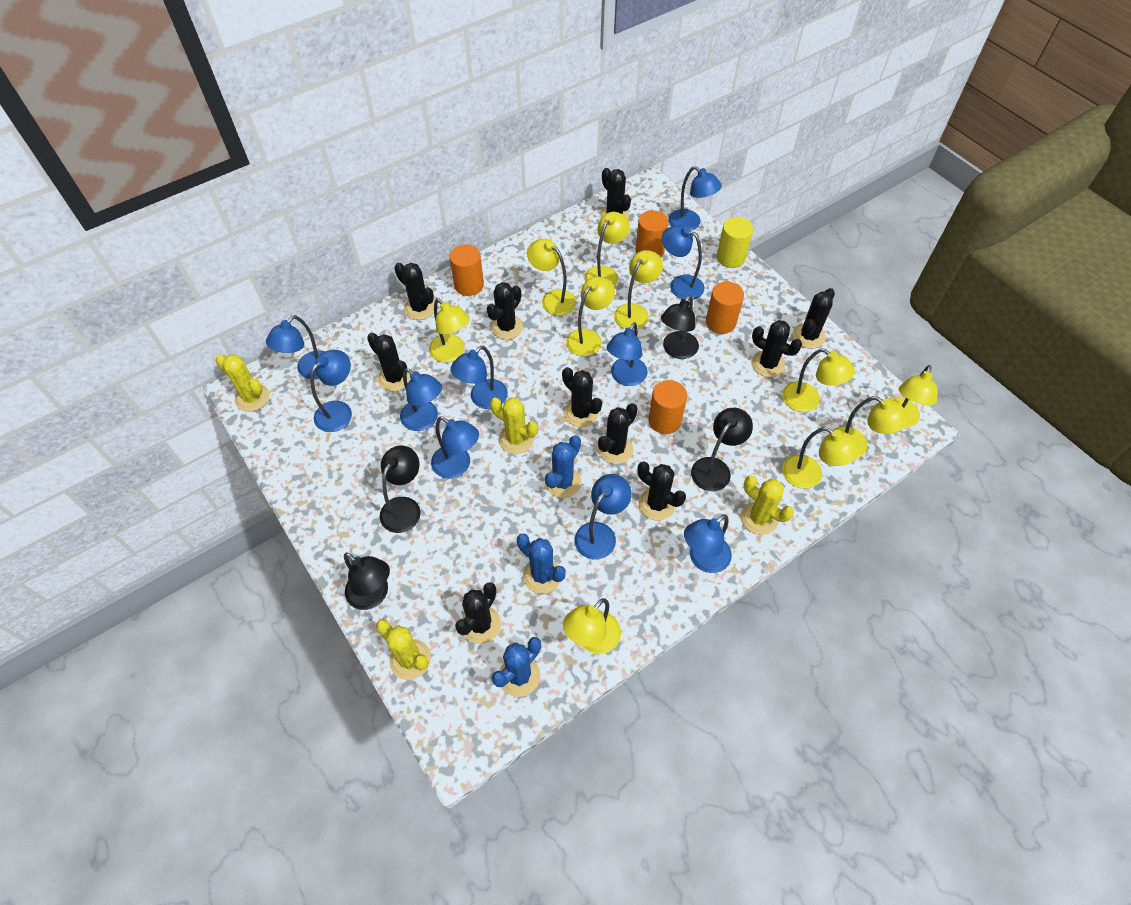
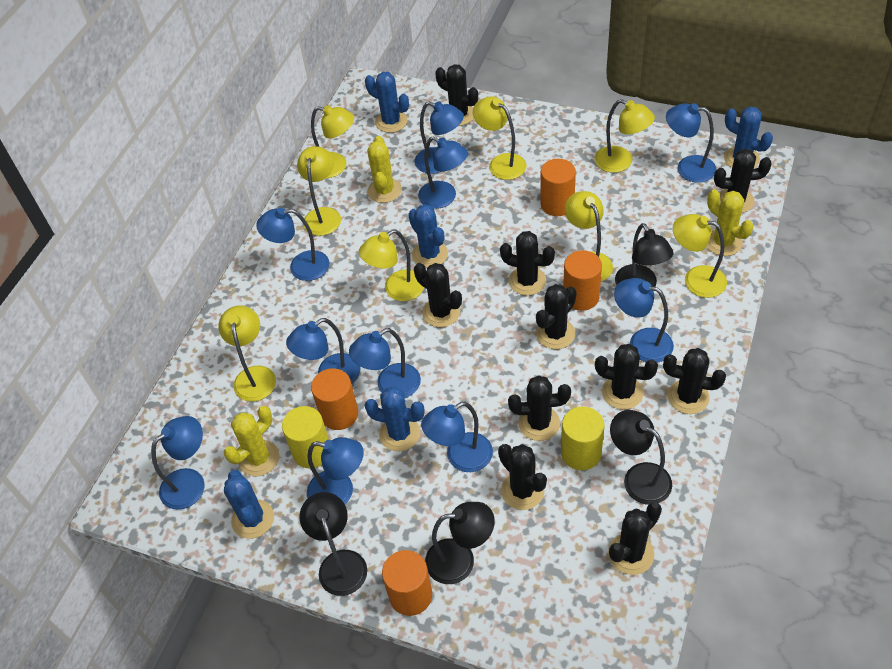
blue cactus: 3 -> 5
yellow cactus: 4 -> 3
yellow cylinder: 1 -> 2
yellow lamp: 10 -> 8

